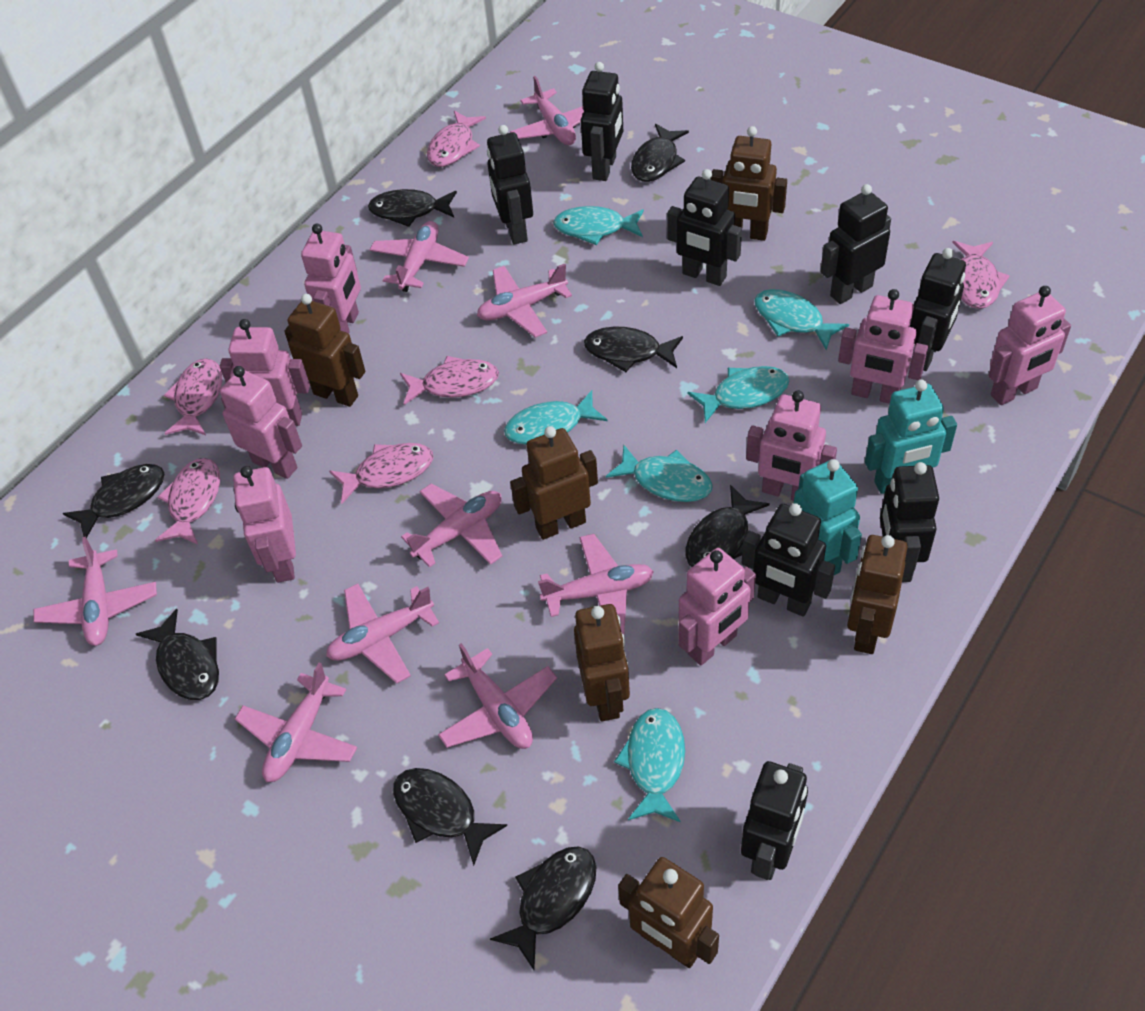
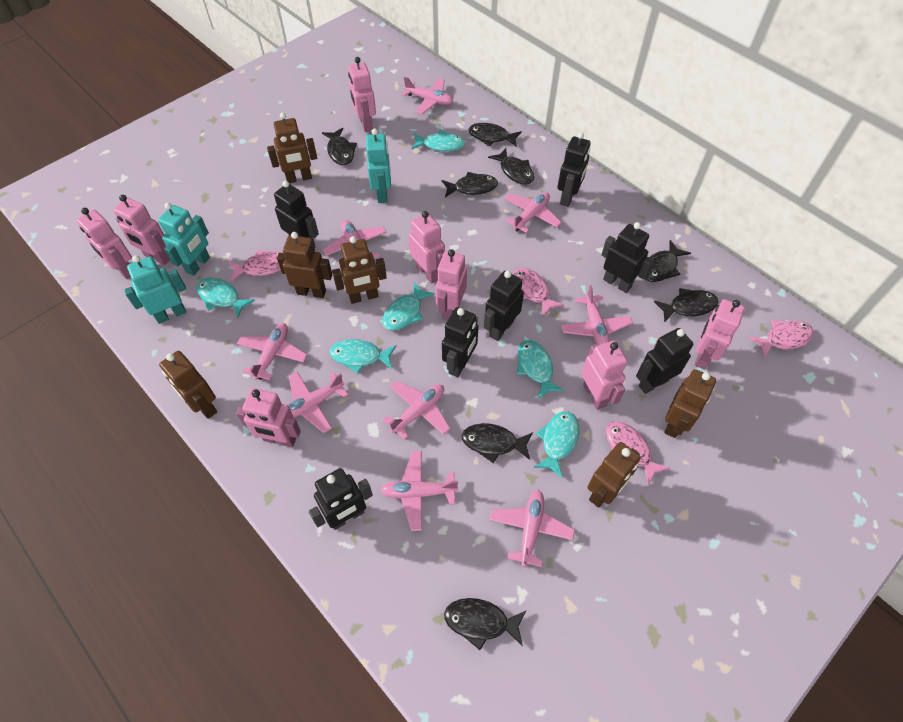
black robot: 8 -> 7
pink fish: 6 -> 4
turquoise robot: 2 -> 3

